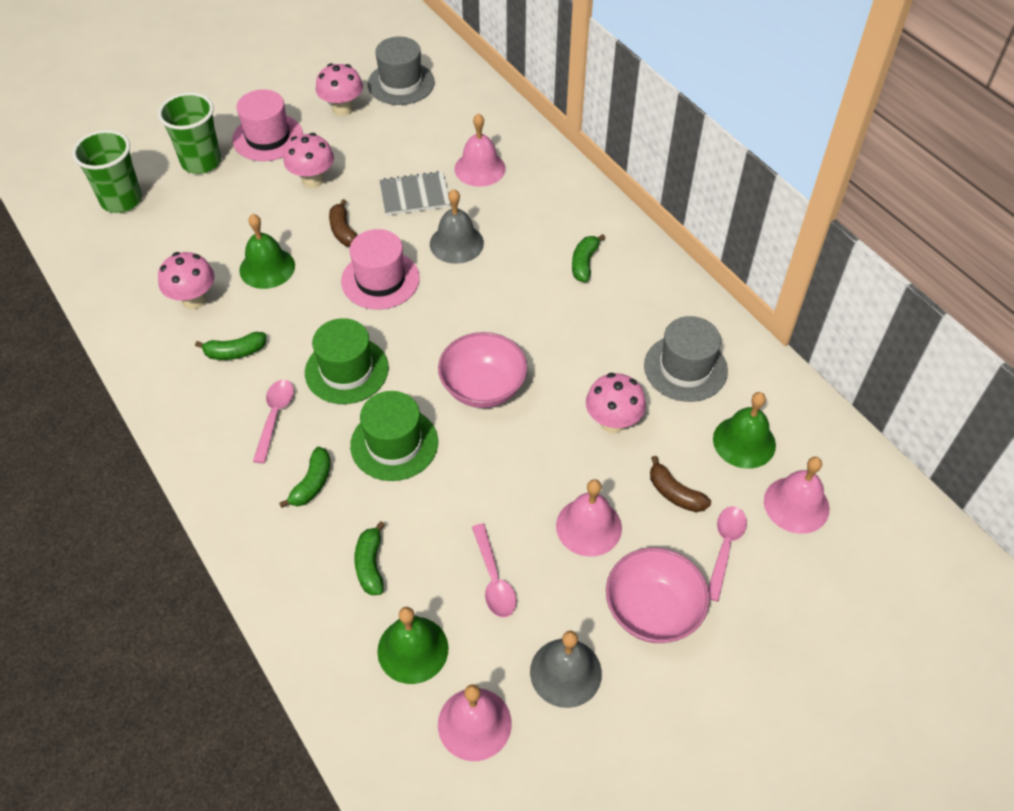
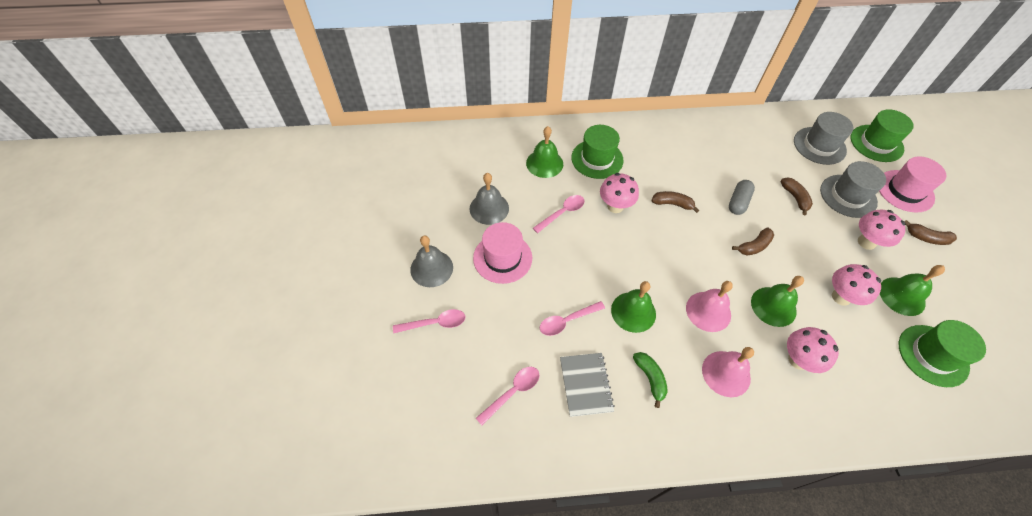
brown banana: 2 -> 4
green banana: 4 -> 1
green bell: 3 -> 4
green cup: 2 -> 0
green hat: 2 -> 3
grey capsule: 0 -> 1
pink bell: 4 -> 2
pink bowl: 2 -> 0
pink spoon: 3 -> 4

